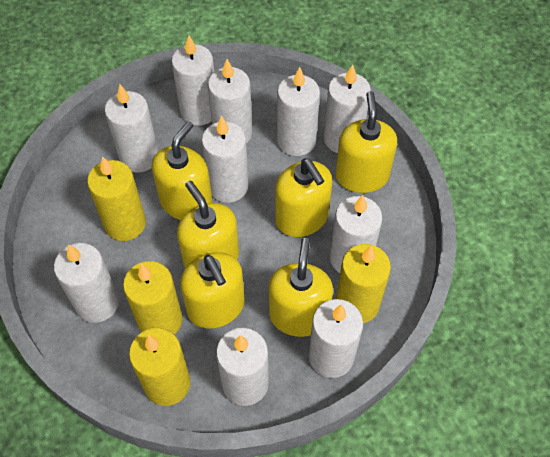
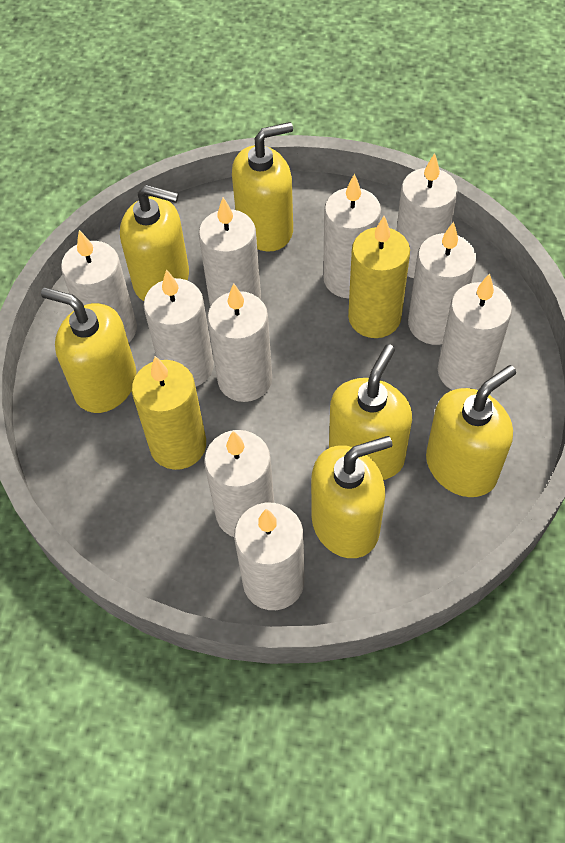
yellow candle: 4 -> 2

